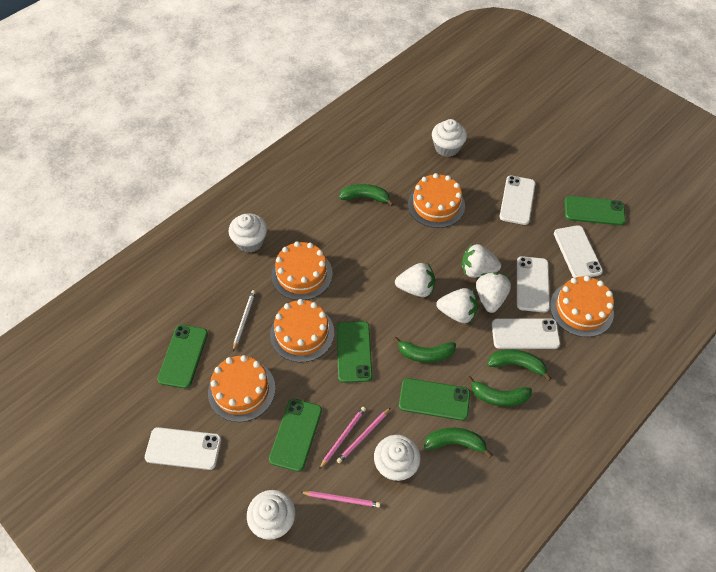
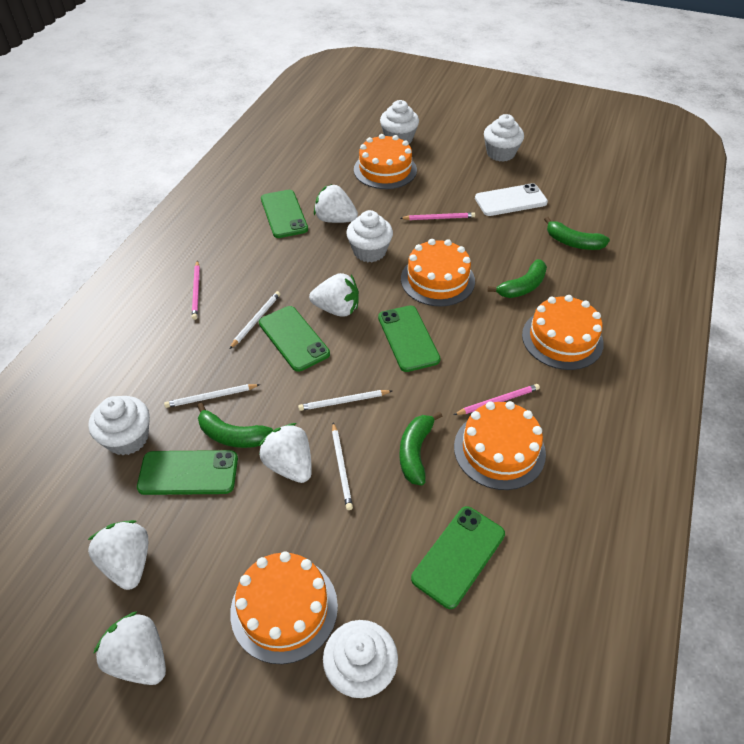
green banana: 5 -> 4
white cupcake: 4 -> 5
white pencil: 1 -> 4
white phone: 5 -> 1
white strawberry: 4 -> 5

